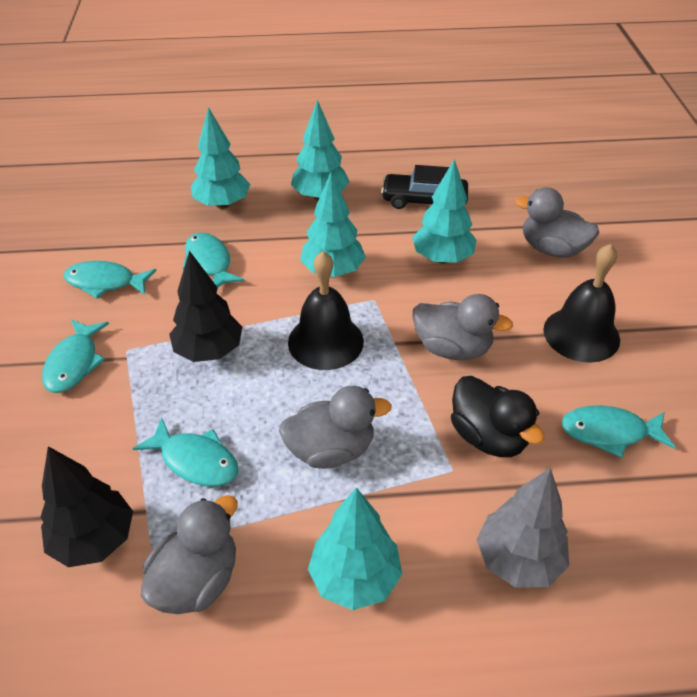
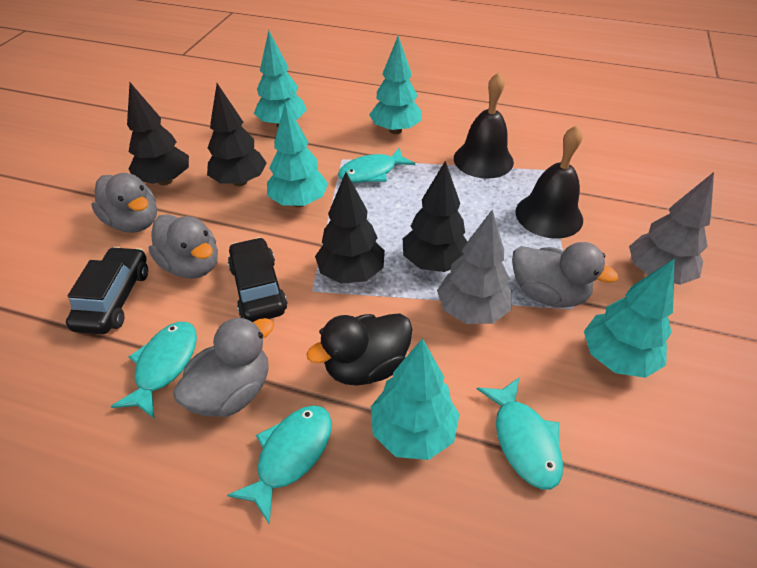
black car: 1 -> 2
black tree: 2 -> 4
grey tree: 1 -> 2
turquoise fish: 5 -> 4

